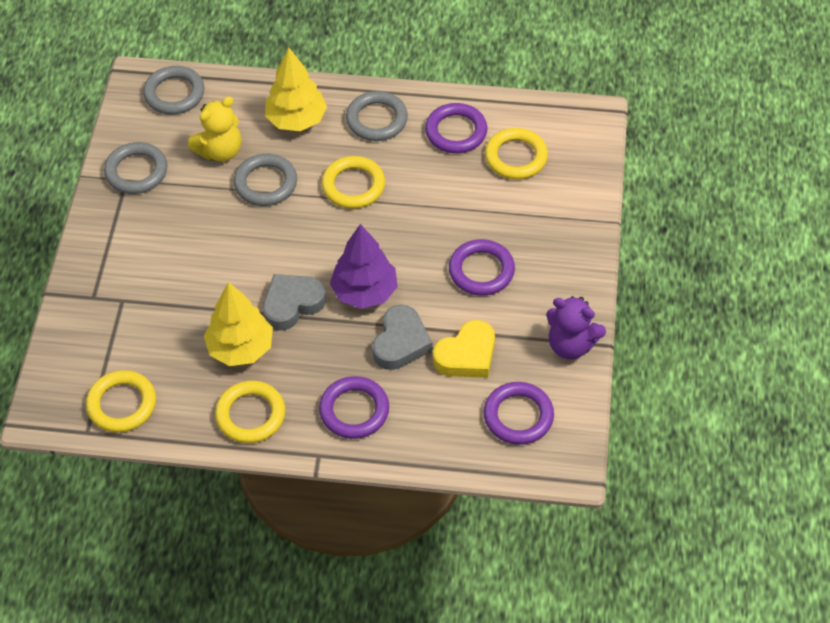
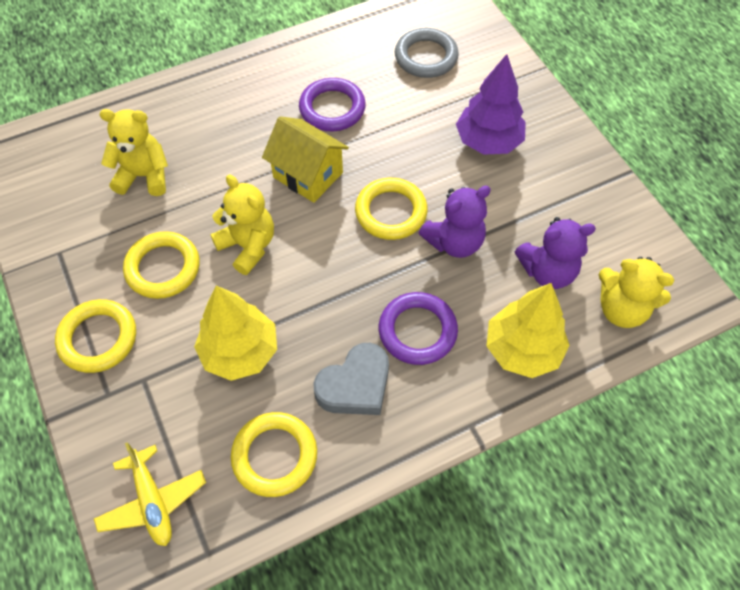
grey heart: 2 -> 1
grey ring: 4 -> 1
purple ring: 4 -> 2
purple teddy bear: 1 -> 2
yellow heart: 1 -> 0
yellow house: 0 -> 1
yellow plane: 0 -> 1
yellow teddy bear: 1 -> 3

